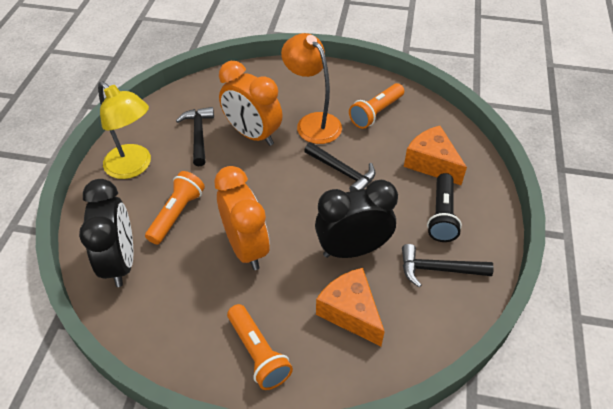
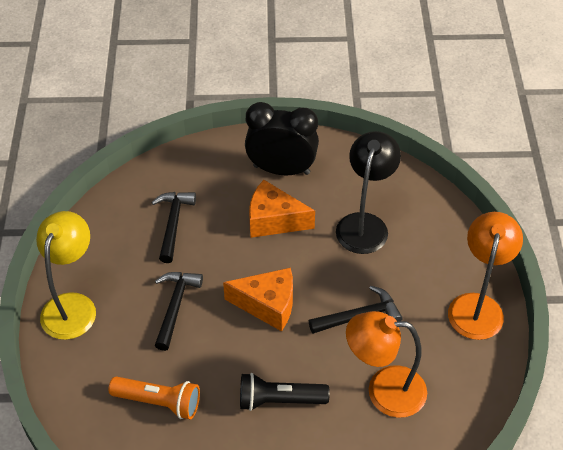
black clock: 2 -> 1
black lamp: 0 -> 1
orange clock: 2 -> 0
orange flashlight: 3 -> 1
orange lamp: 1 -> 2

